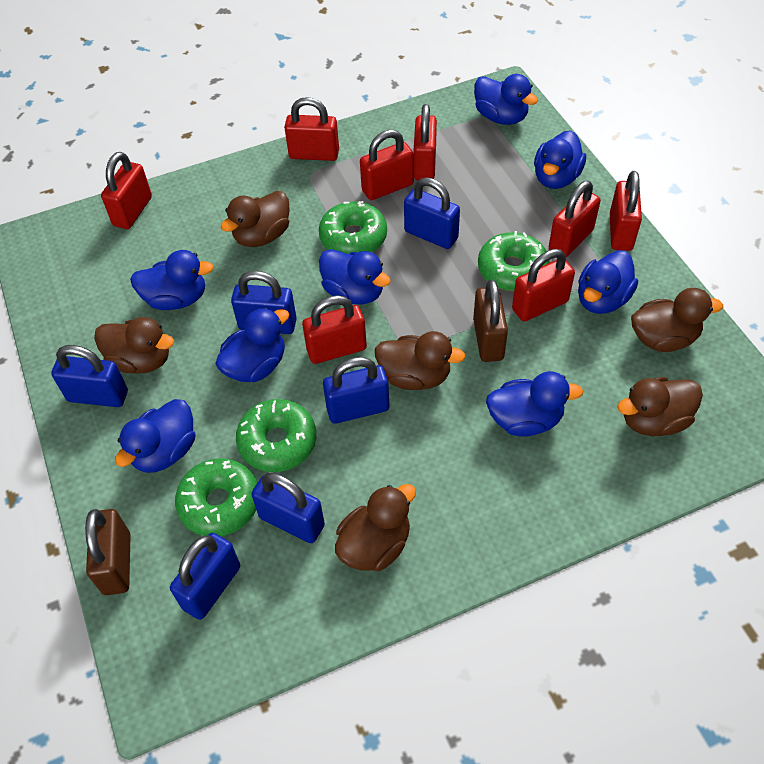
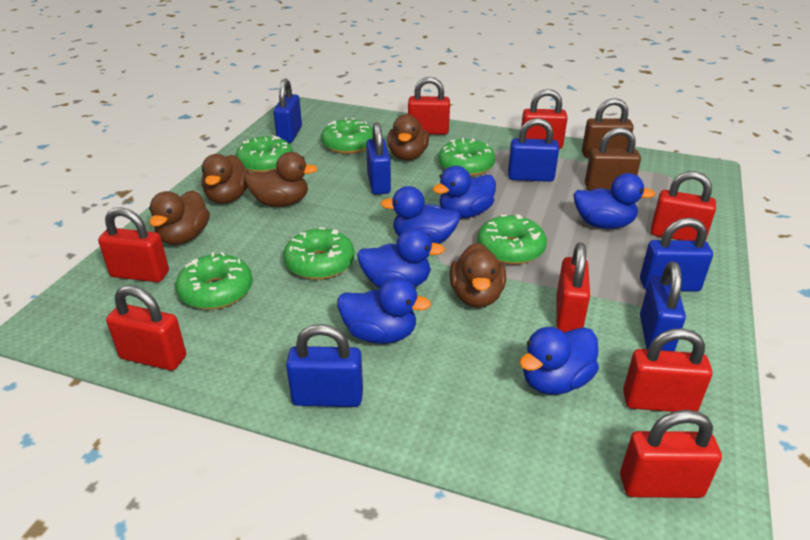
blue duck: 8 -> 6
brown duck: 6 -> 5
green donut: 4 -> 6

